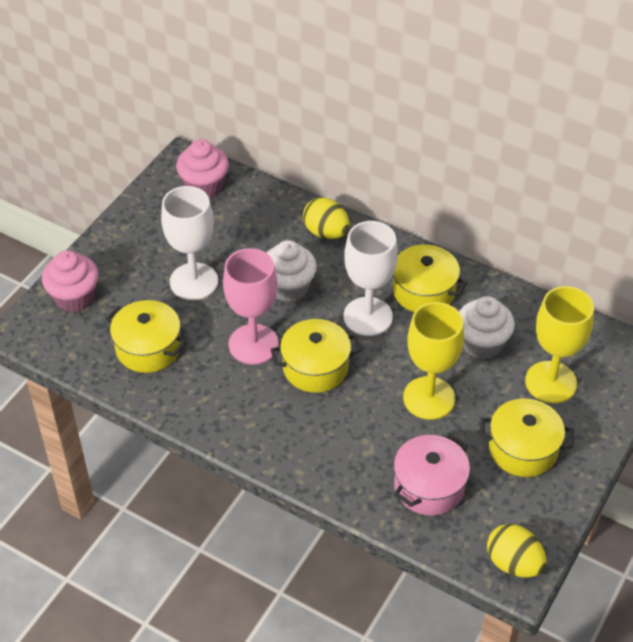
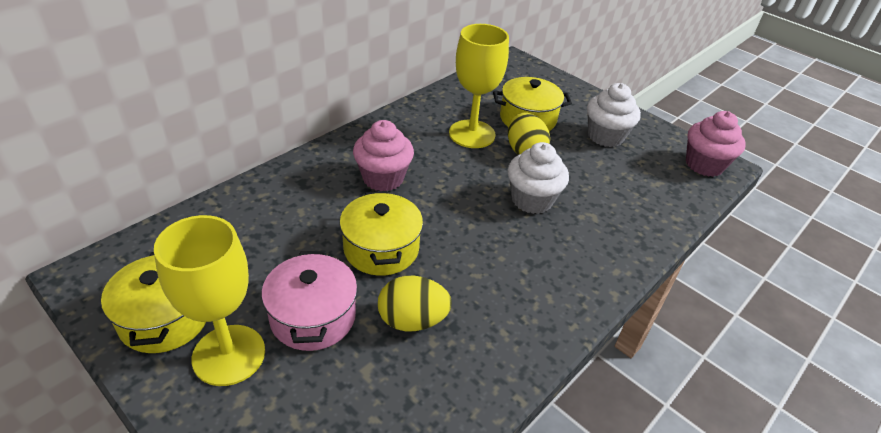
pink goblet: 1 -> 0
white goblet: 2 -> 0
yellow pot: 4 -> 3

